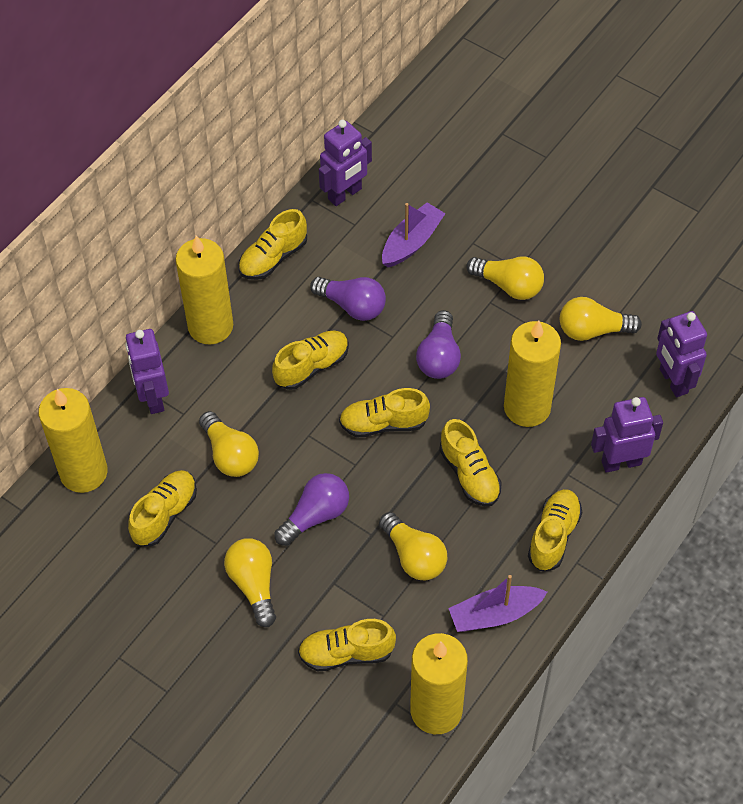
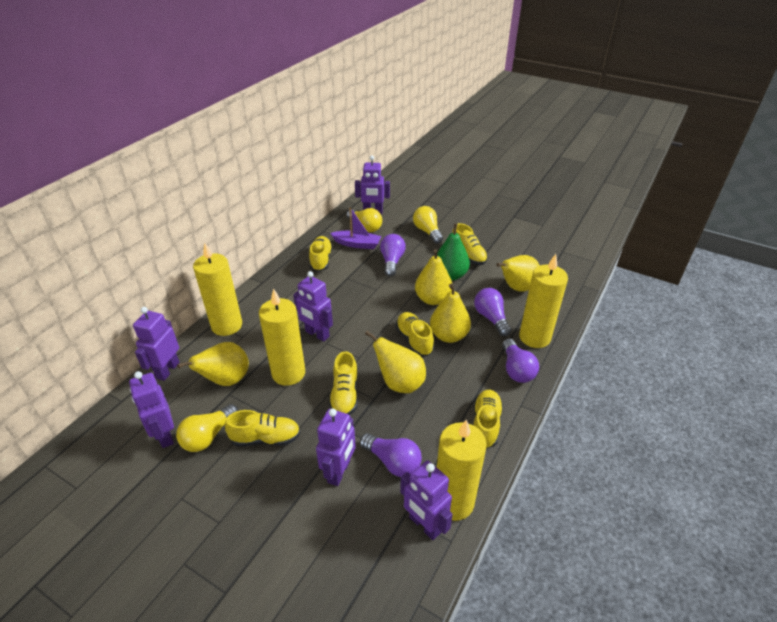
green pear: 0 -> 1
purple boat: 2 -> 1
purple light bulb: 3 -> 4
purple robot: 4 -> 6
yellow light bulb: 5 -> 3
yellow pear: 0 -> 5
yellow shoe: 7 -> 6

